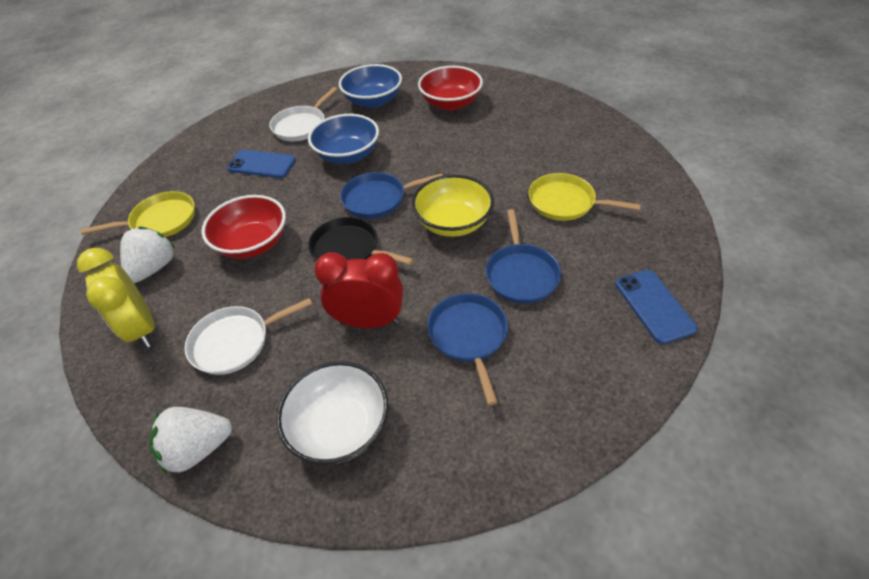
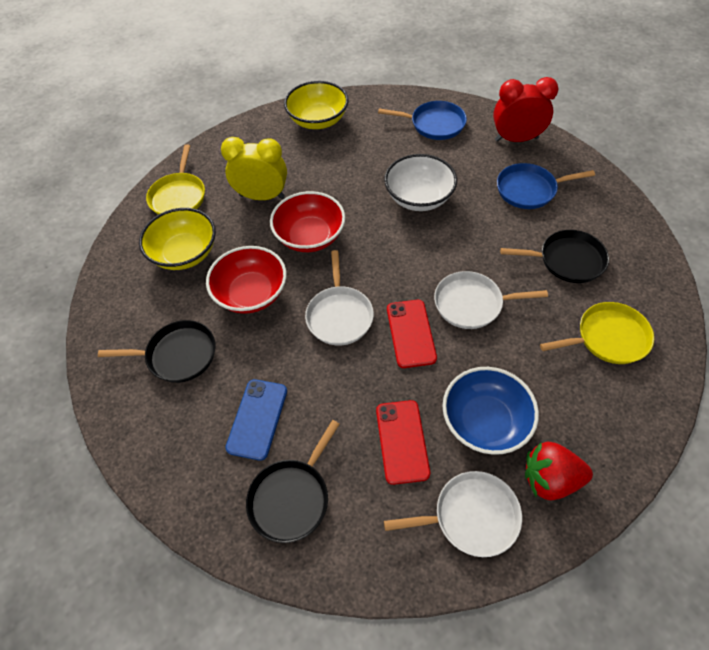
black pan: 1 -> 3
blue bowl: 2 -> 1
blue pan: 3 -> 2
blue phone: 2 -> 1
red phone: 0 -> 2
red strawberry: 0 -> 1
white pan: 2 -> 3
white strawberry: 2 -> 0
yellow bowl: 1 -> 2

